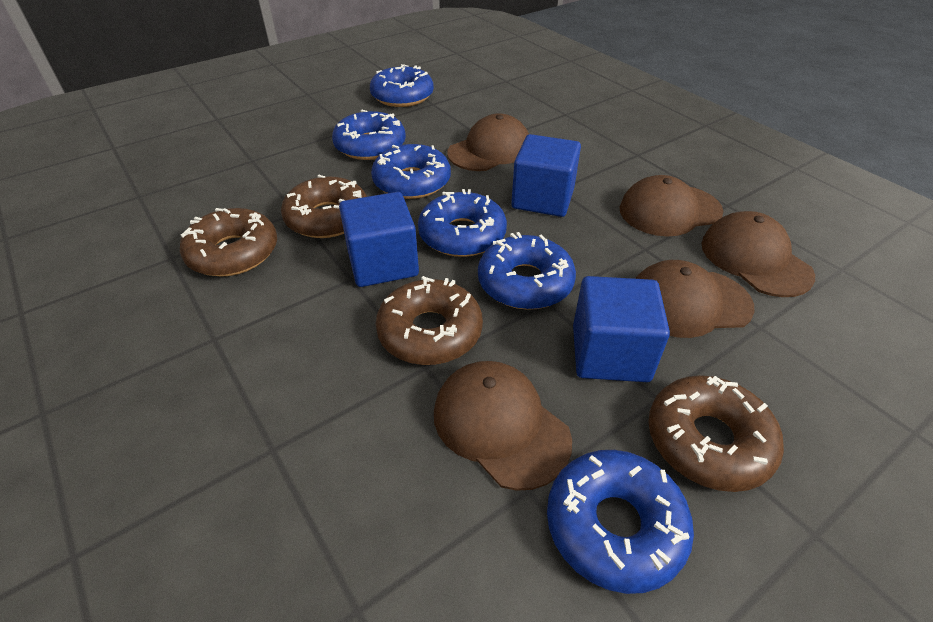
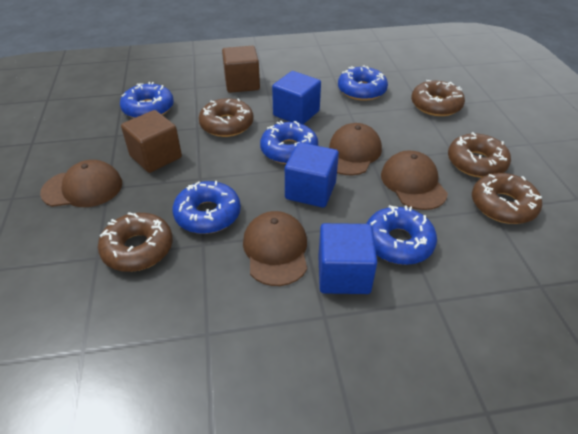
blue donut: 6 -> 5
brown cap: 5 -> 4
brown cube: 0 -> 2
brown donut: 4 -> 5

